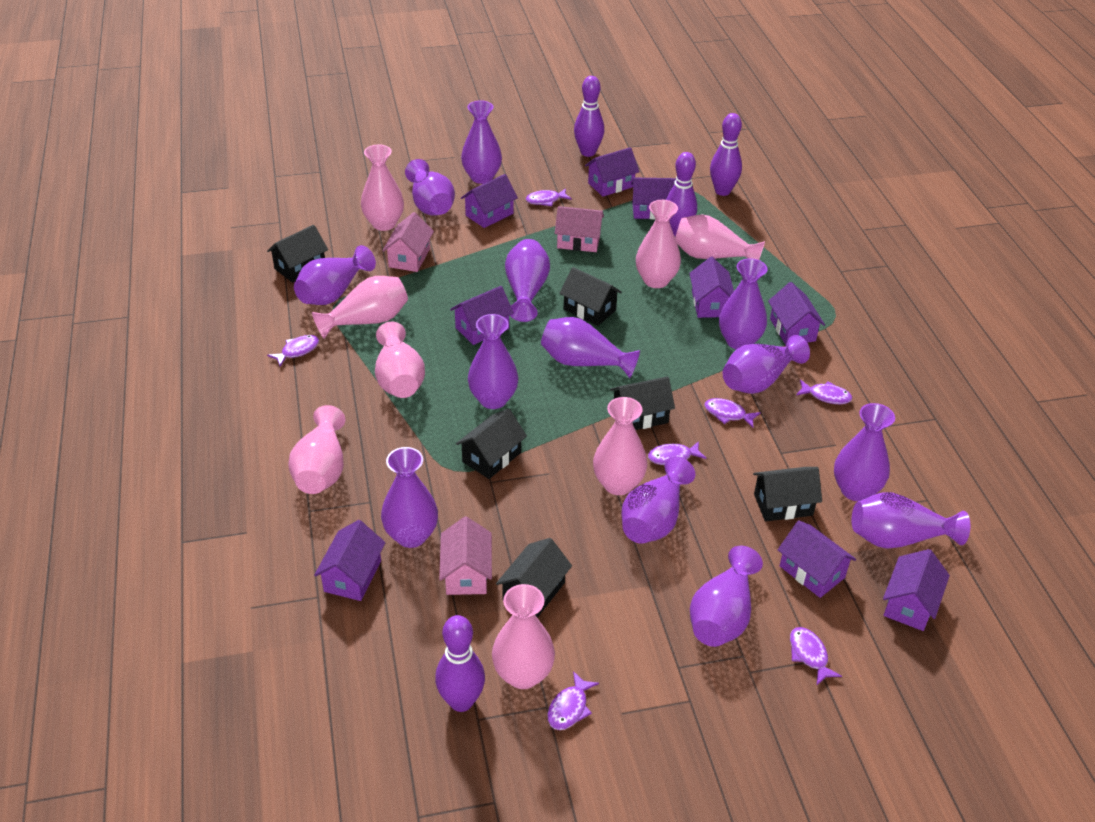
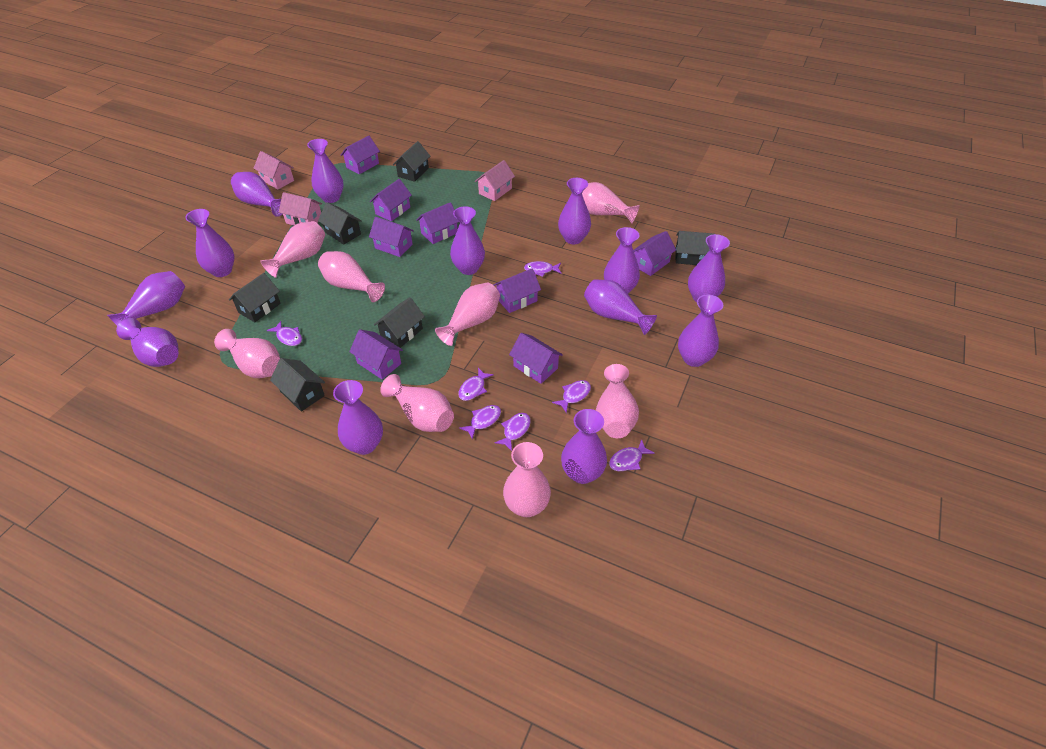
purple bowling pin: 4 -> 0
purple house: 9 -> 8

